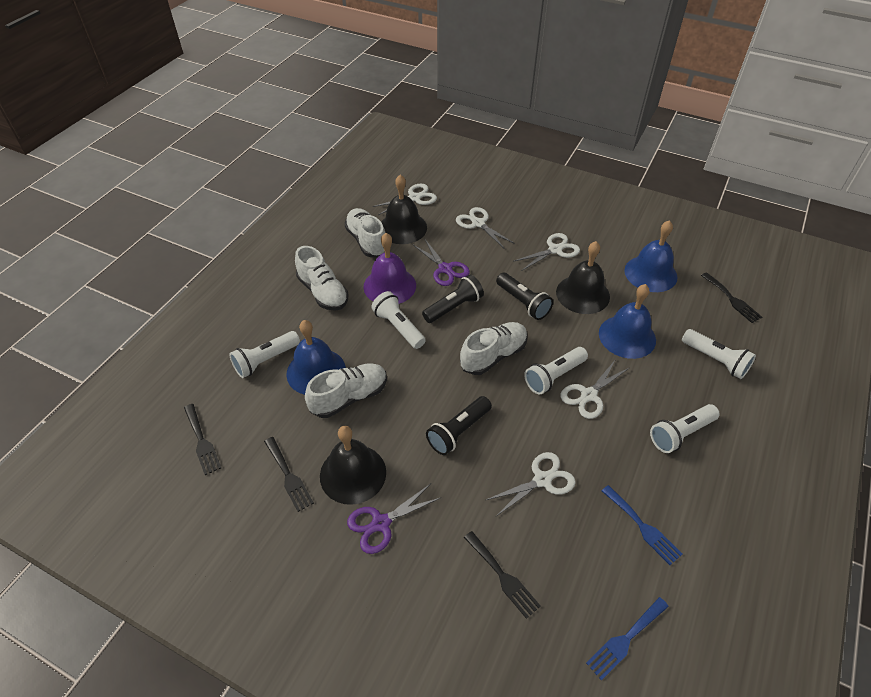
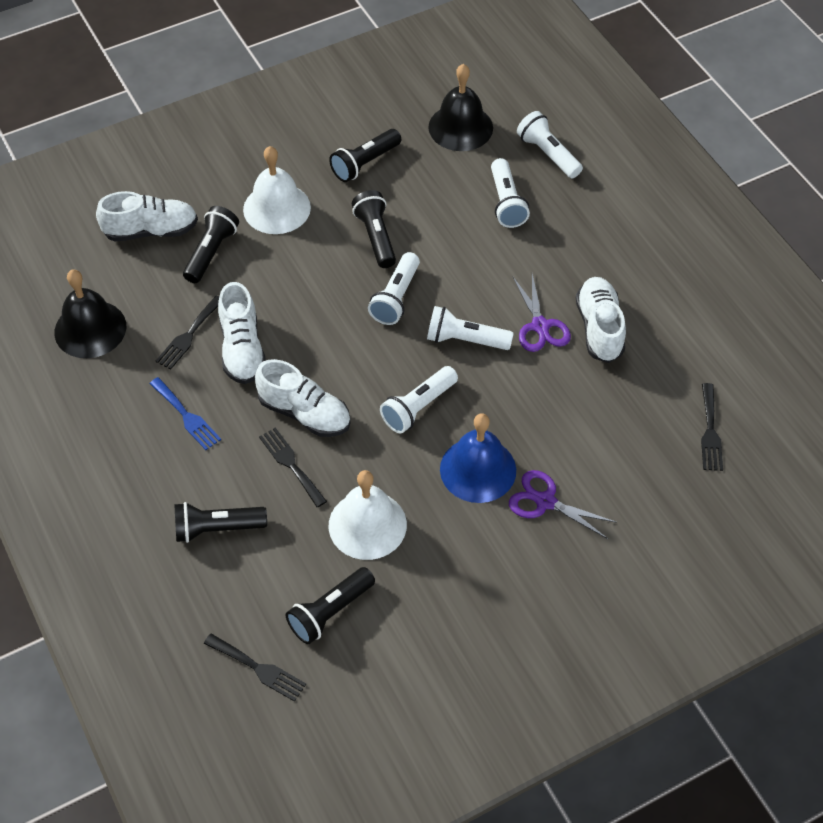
black bell: 3 -> 2
black flashlight: 3 -> 5
blue bell: 3 -> 1
blue fork: 2 -> 1
purple bell: 1 -> 0
white bell: 0 -> 2
white scissors: 5 -> 0

